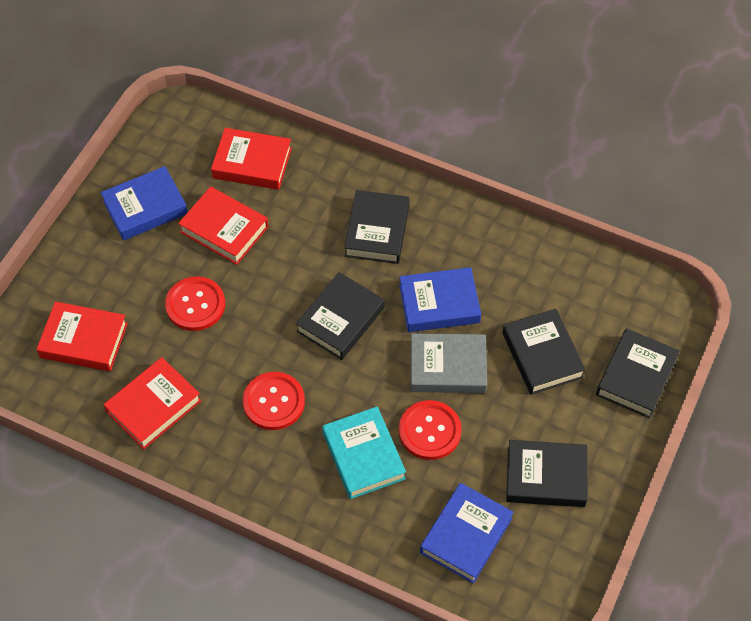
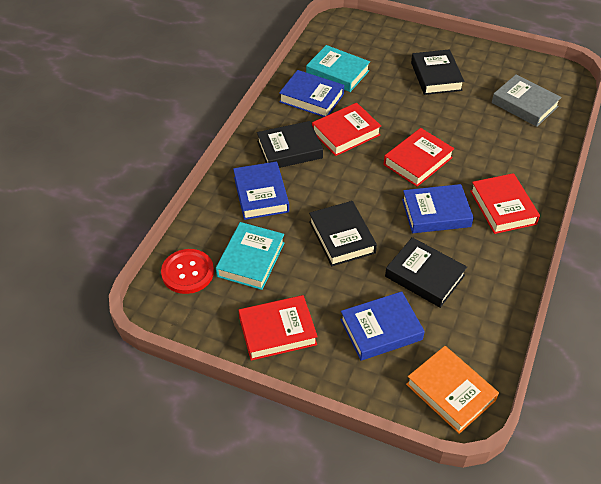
black book: 5 -> 4
blue book: 3 -> 4
orange book: 0 -> 1
red button: 3 -> 1
turquoise book: 1 -> 2

